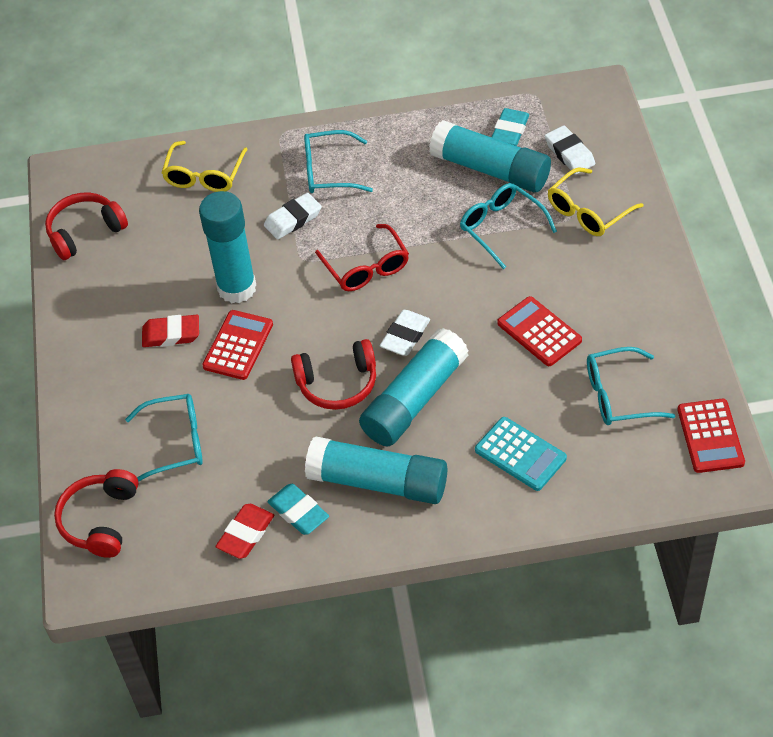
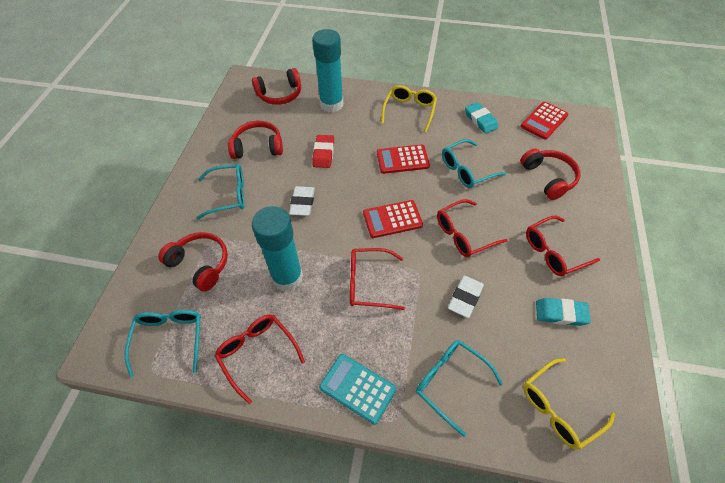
red eraser: 2 -> 1
red glasses: 1 -> 4
red headphones: 3 -> 4
turquoise glue stick: 4 -> 2
white eraser: 3 -> 2

